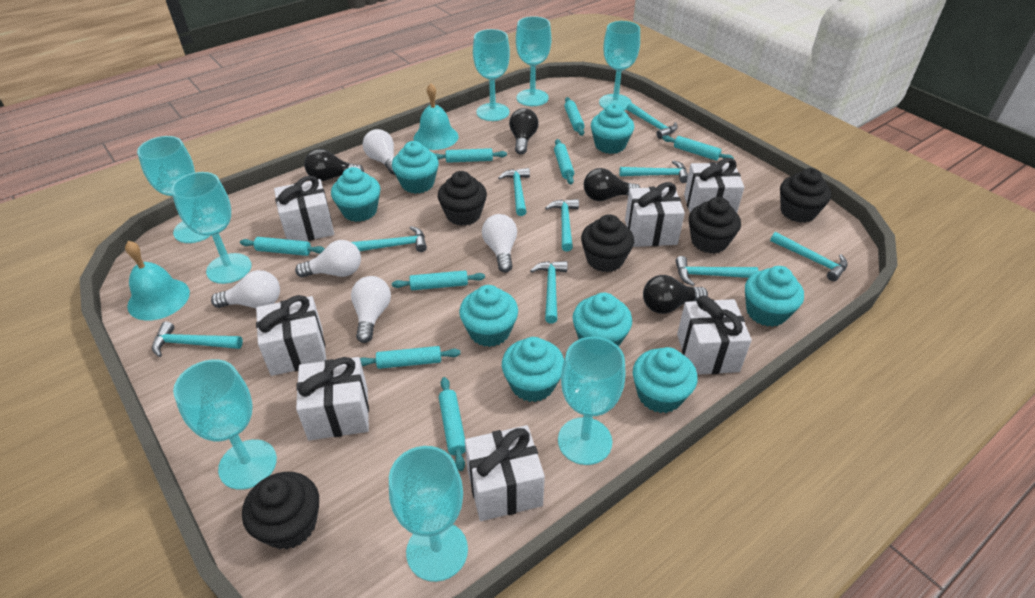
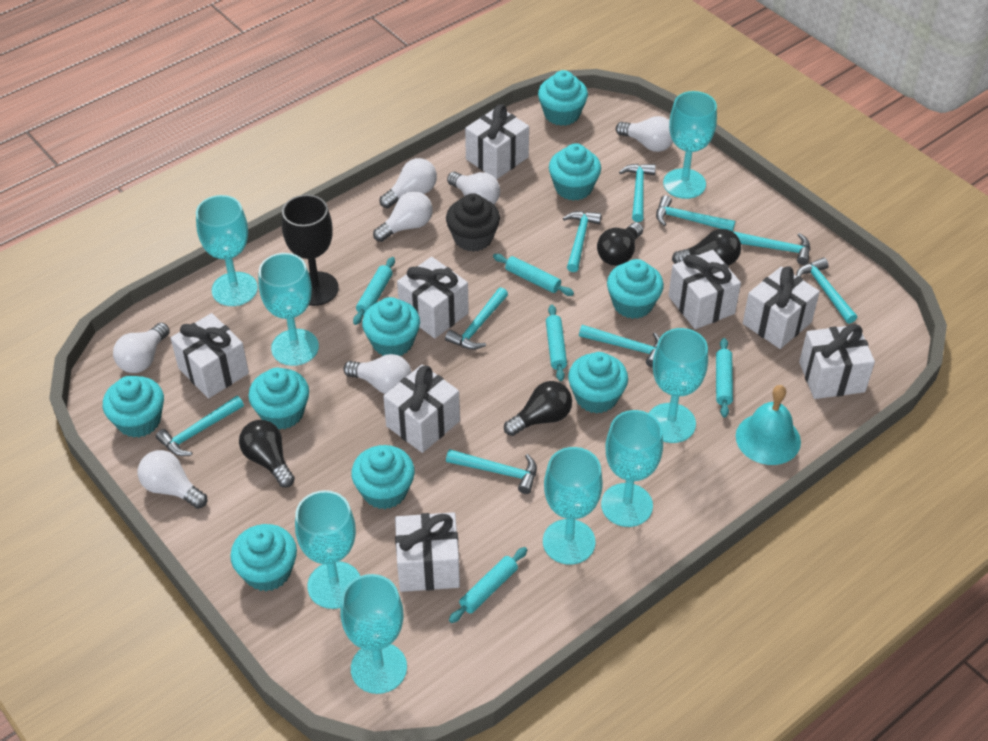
black cupcake: 5 -> 1
black goblet: 0 -> 1
turquoise bell: 2 -> 1
turquoise cupcake: 8 -> 9
turquoise rolling pin: 8 -> 5
white gift: 7 -> 8
white light bulb: 5 -> 7

